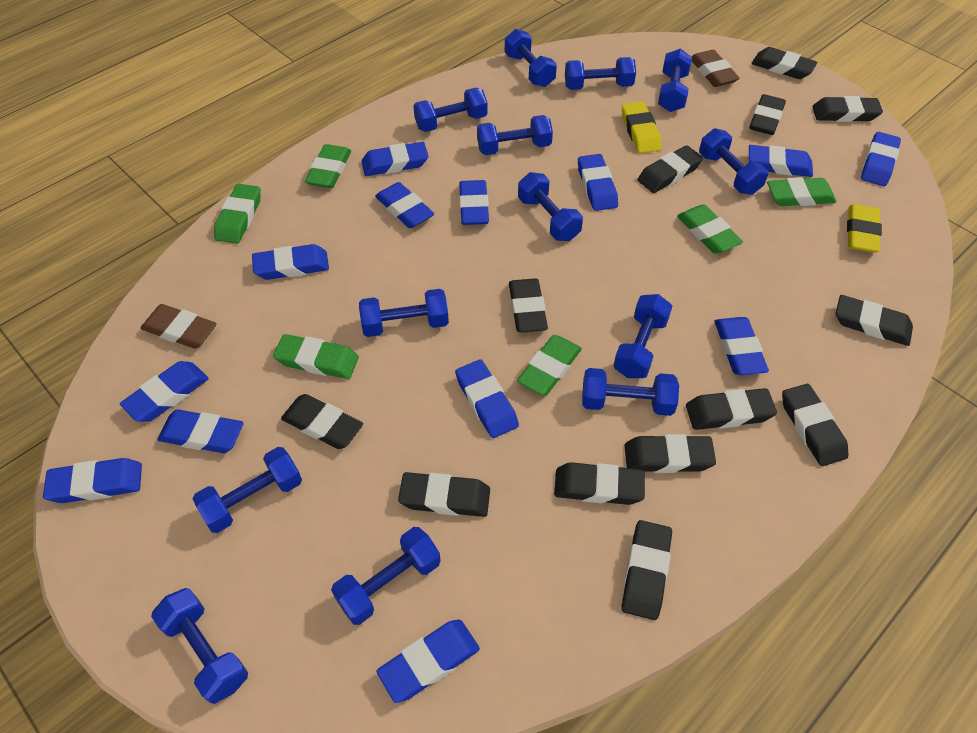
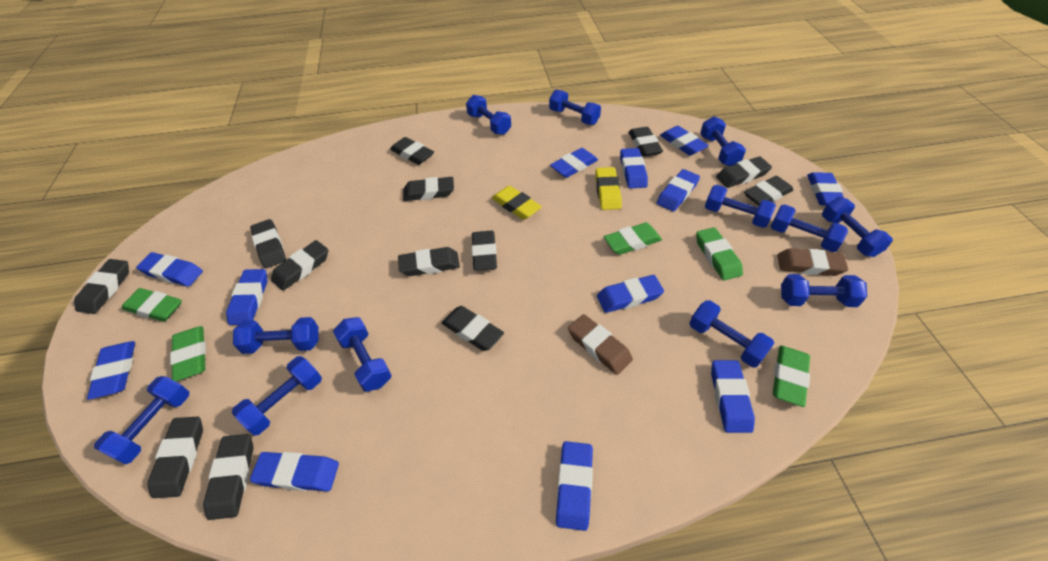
blue dumbbell: 13 -> 12
blue eraser: 13 -> 12
green eraser: 6 -> 5

